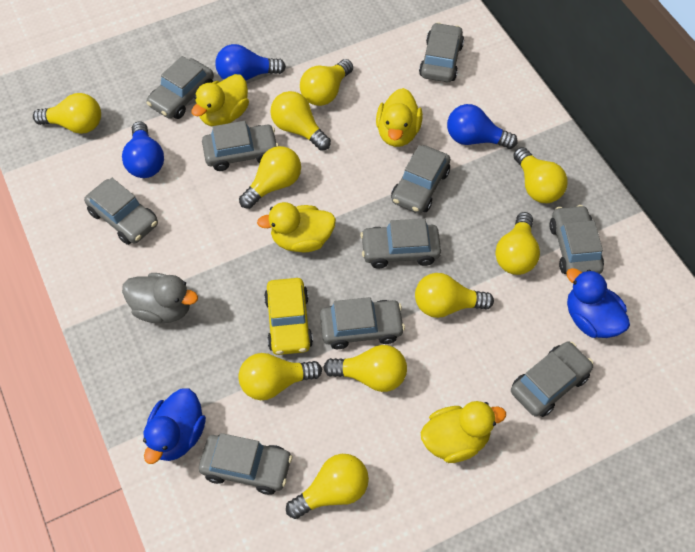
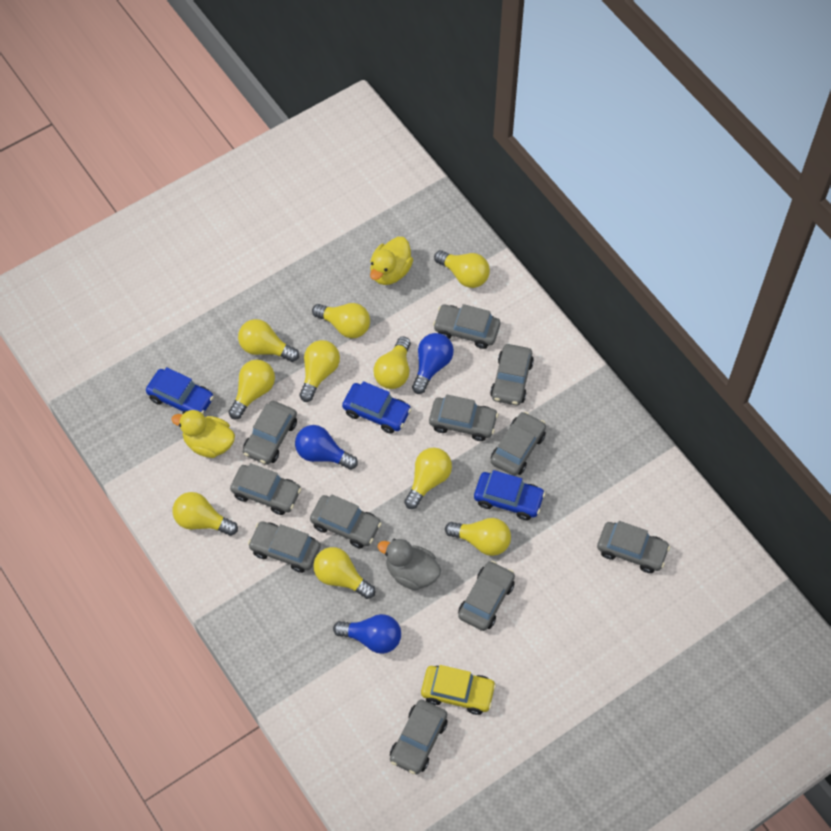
blue car: 0 -> 3
blue duck: 2 -> 0
grey car: 10 -> 11
yellow duck: 4 -> 2

